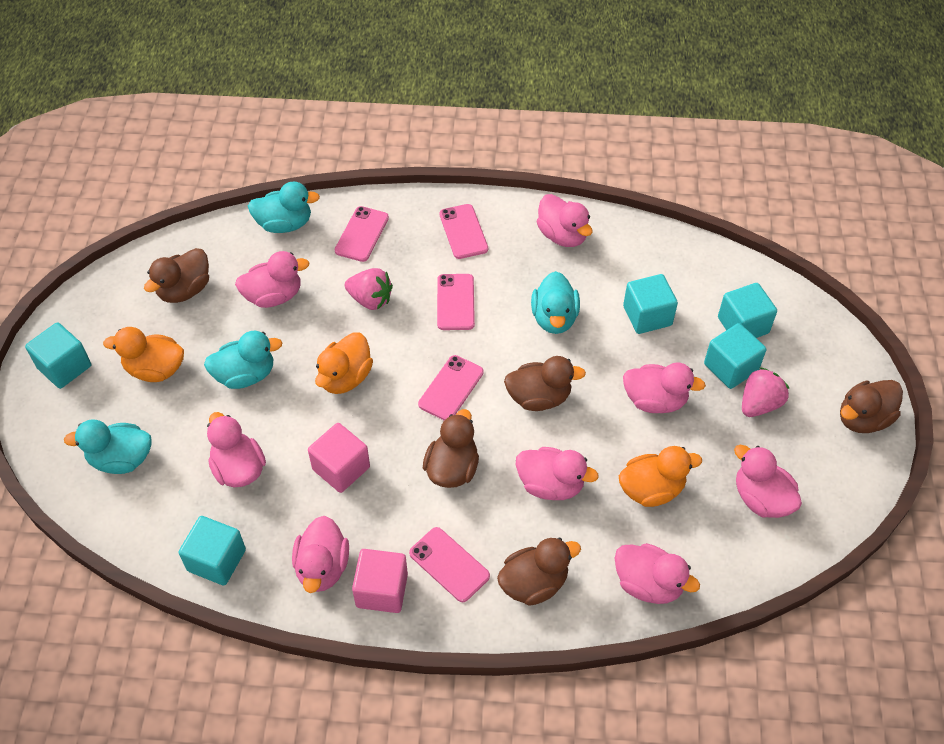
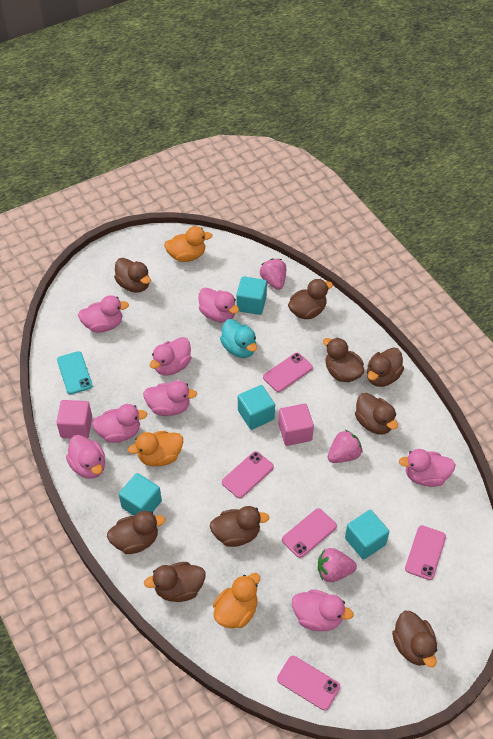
brown duck: 5 -> 9
pink strawberry: 2 -> 3
turquoise cube: 5 -> 4
turquoise duck: 4 -> 1
turquoise phone: 0 -> 1

